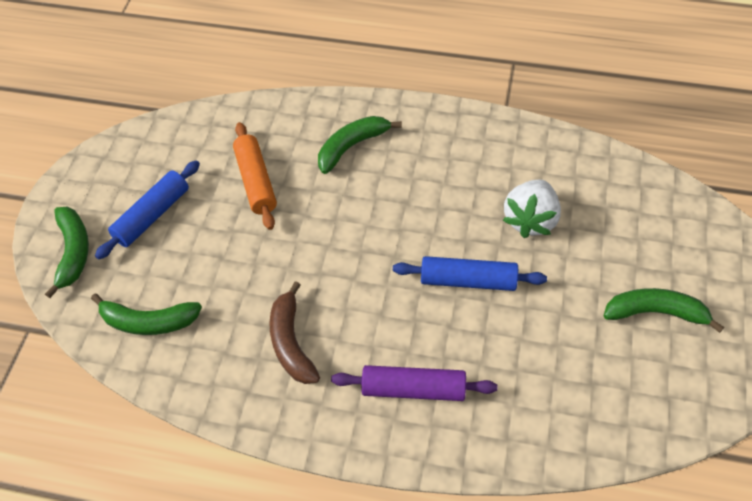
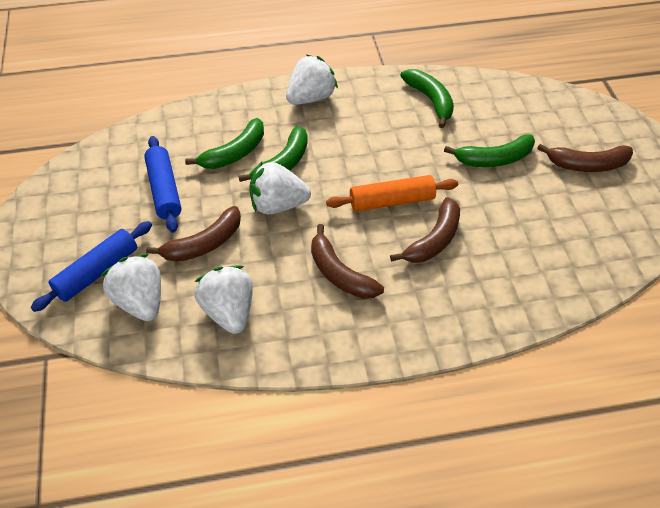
brown banana: 1 -> 4
purple rolling pin: 1 -> 0
white strawberry: 1 -> 4

